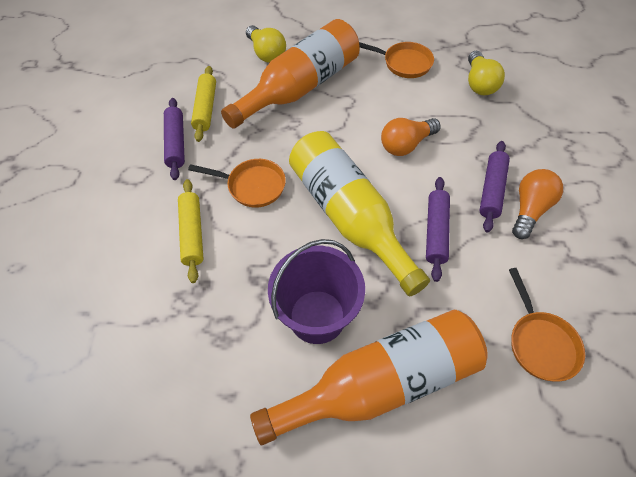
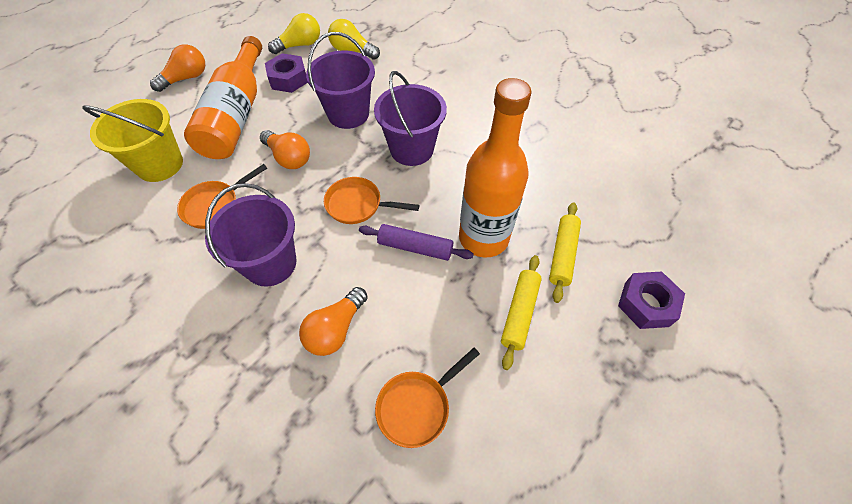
orange light bulb: 2 -> 3
purple bucket: 1 -> 3
purple nut: 0 -> 2
purple rolling pin: 3 -> 1
yellow bottle: 1 -> 0
yellow bucket: 0 -> 1

